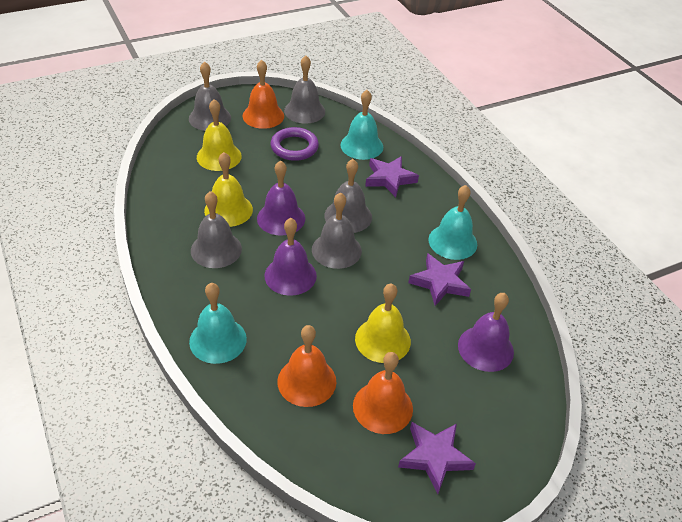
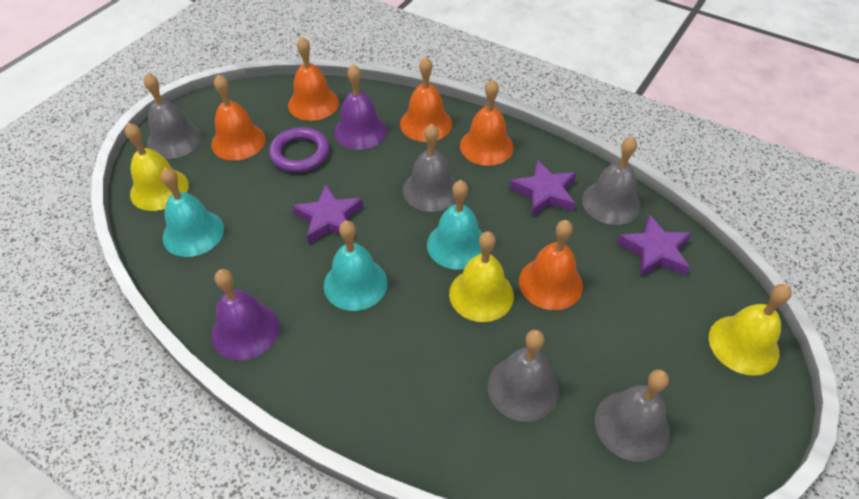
orange bell: 3 -> 5
purple bell: 3 -> 2

